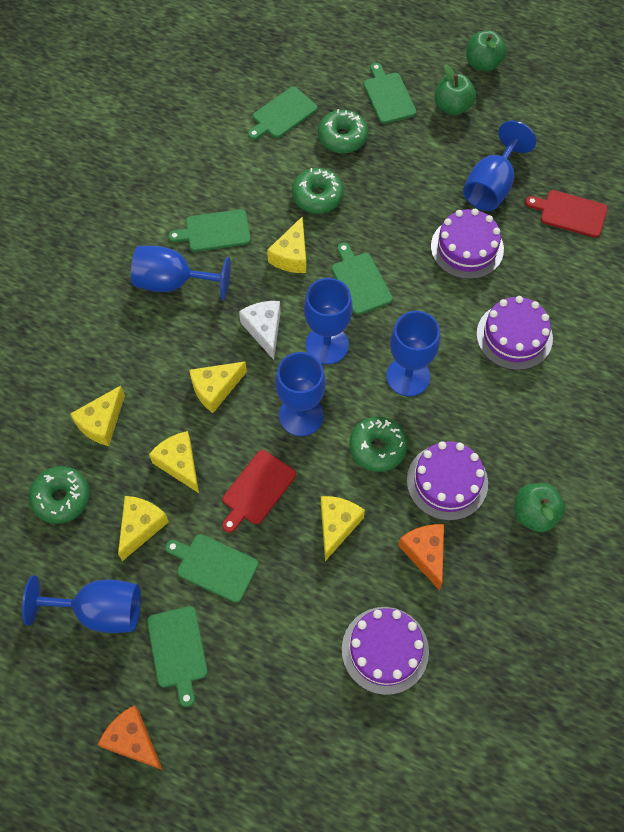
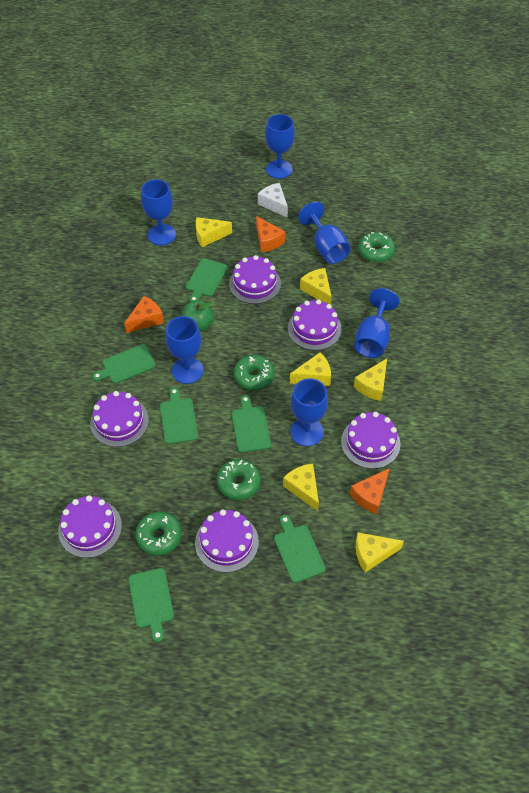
green apple: 3 -> 1
orange cheese: 2 -> 3
purple cake: 4 -> 6
red cutting board: 2 -> 0

